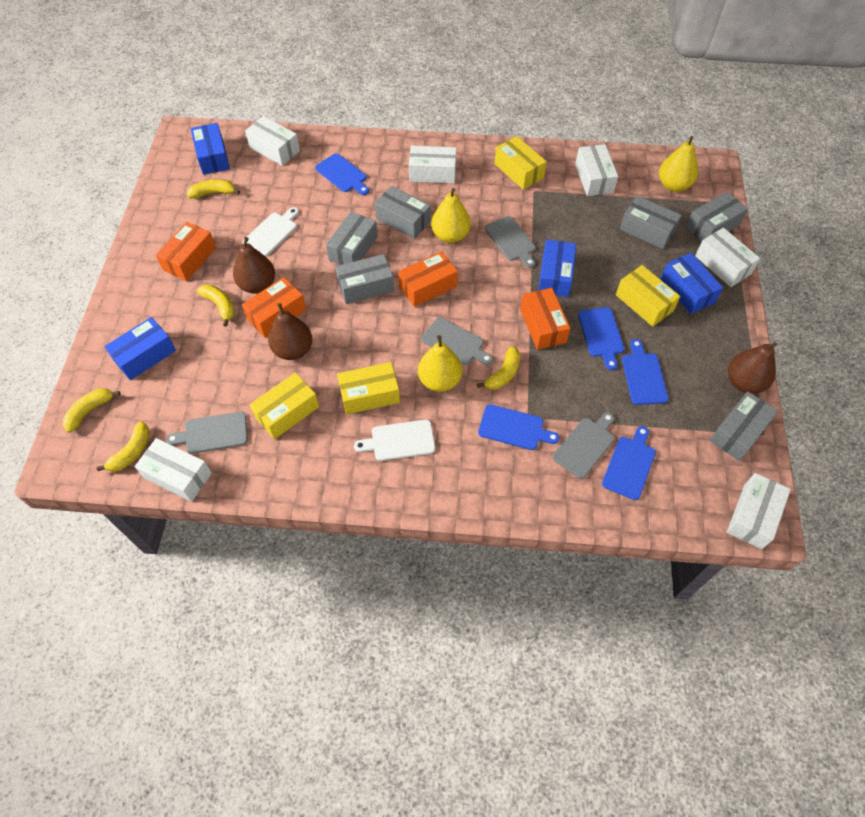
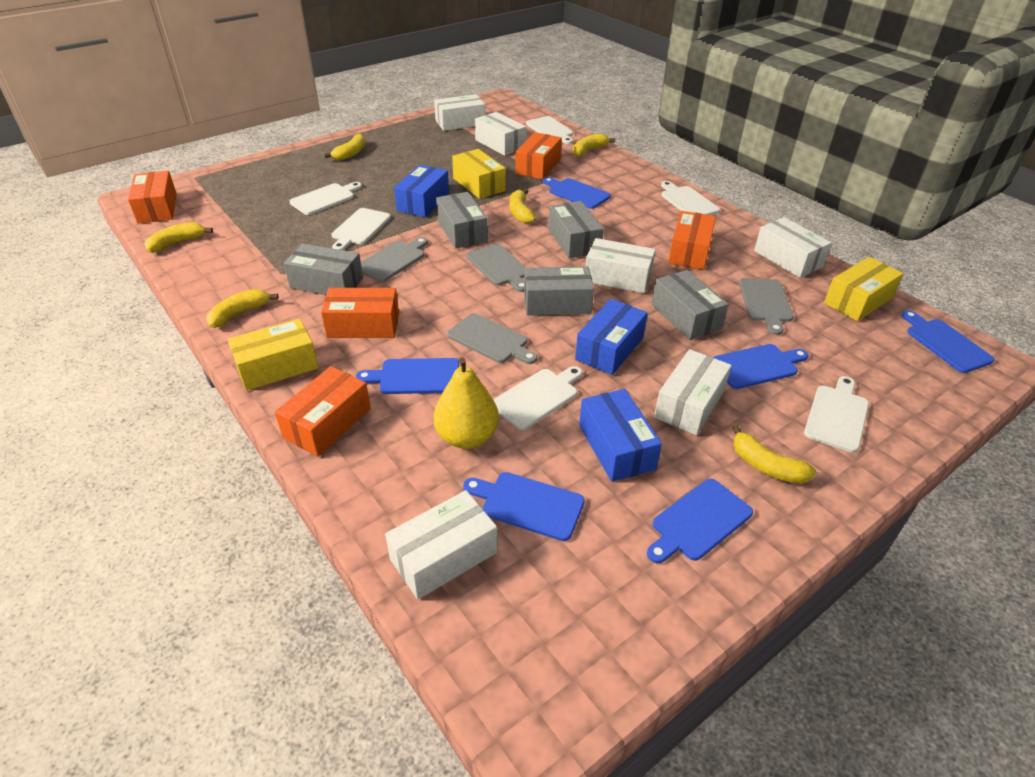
blue box: 4 -> 3
blue cutting board: 5 -> 6
brown pear: 3 -> 0
grey box: 6 -> 5
orange box: 4 -> 5
white cutting board: 2 -> 6
yellow banana: 5 -> 6
yellow box: 4 -> 3
yellow pear: 3 -> 1

